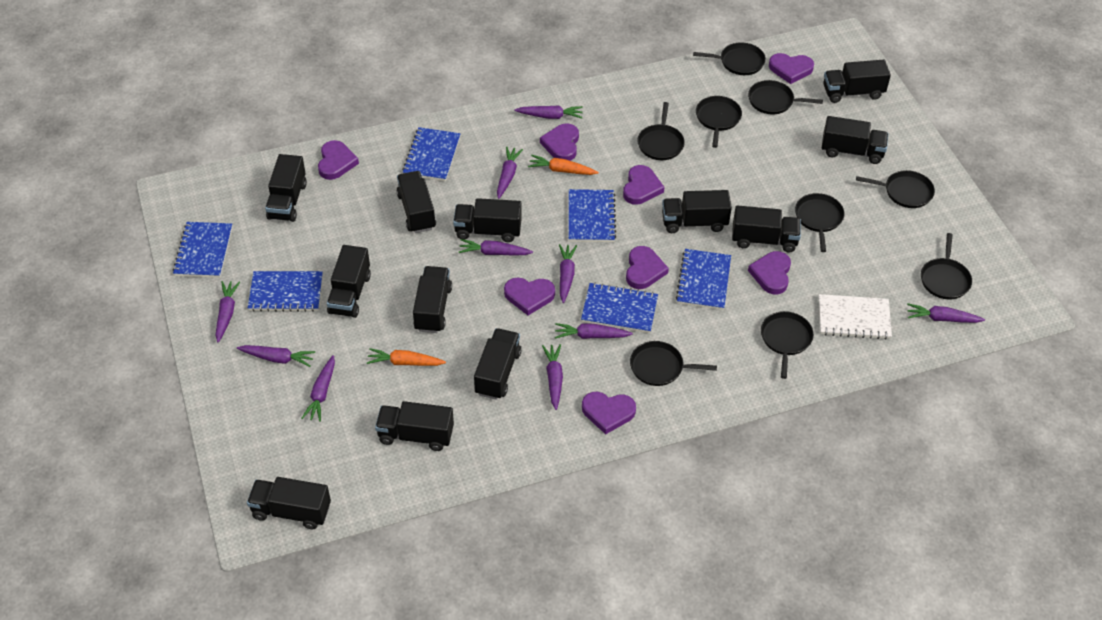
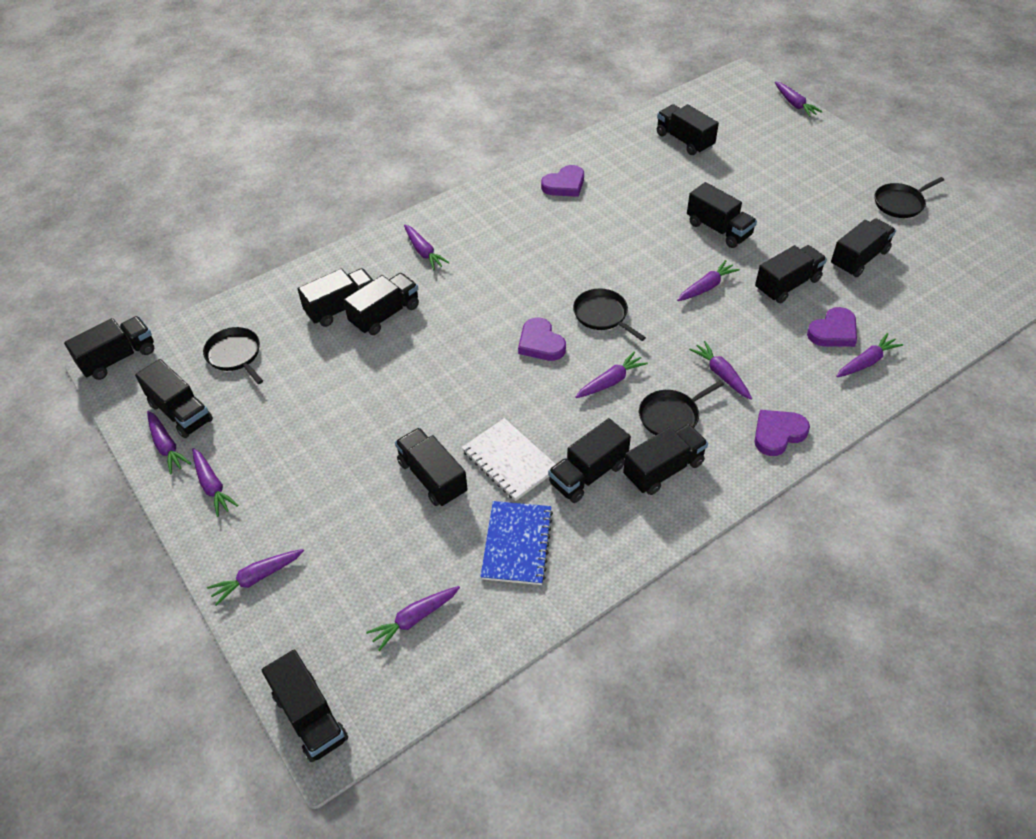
black pan: 9 -> 4
blue notebook: 6 -> 1
orange carrot: 2 -> 0
purple heart: 8 -> 4

